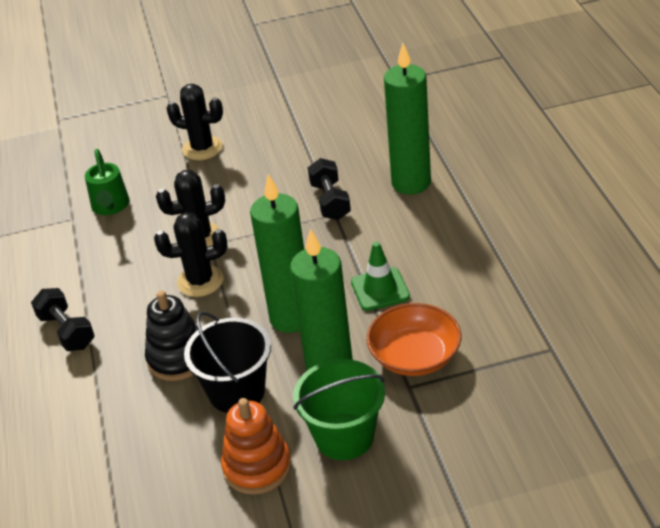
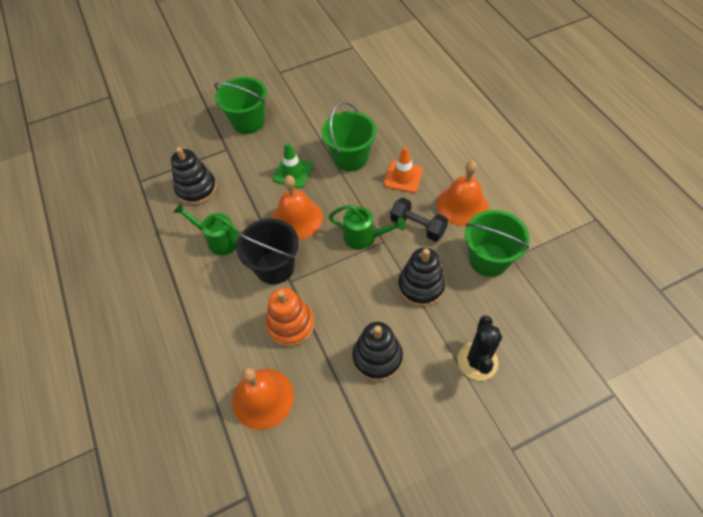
black cactus: 3 -> 1
black dumbbell: 2 -> 1
black stacking toy: 1 -> 3
green bucket: 1 -> 3
green candle: 3 -> 0
green watering can: 1 -> 2
orange bell: 0 -> 3
orange bowl: 1 -> 0
orange traffic cone: 0 -> 1

